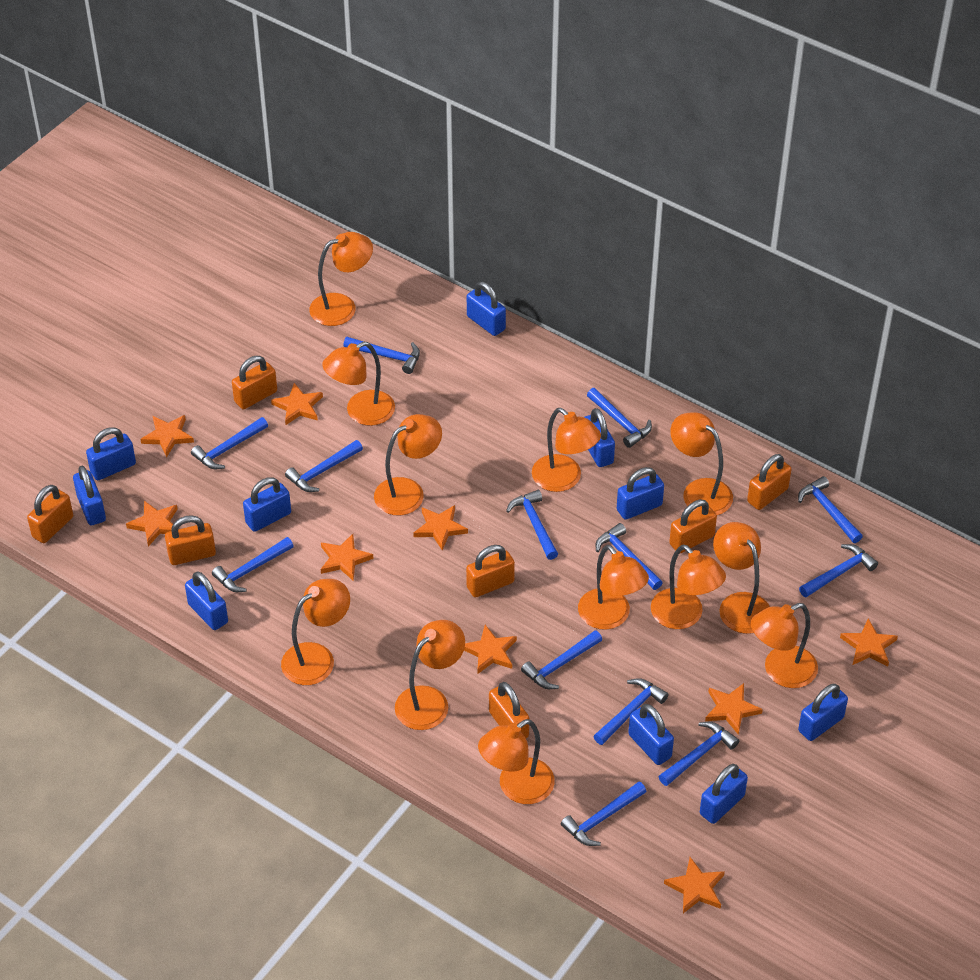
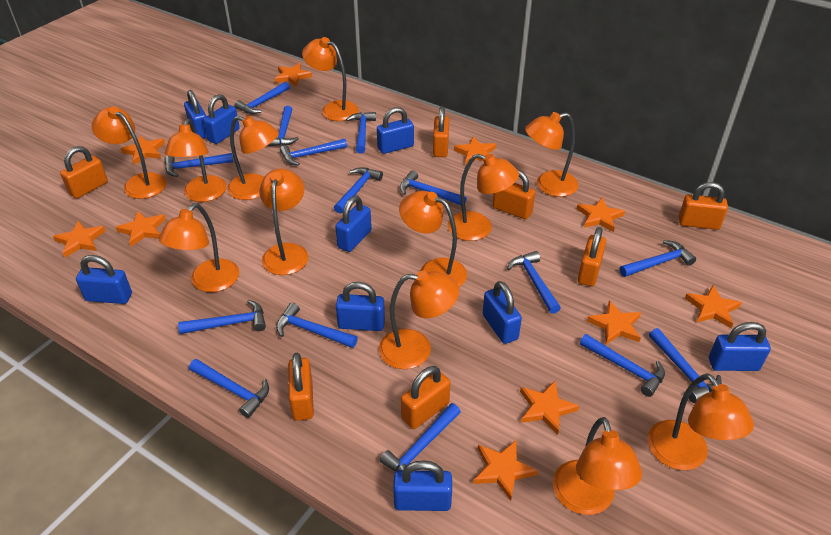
blue hammer: 13 -> 15
blue padlock: 10 -> 9
orange star: 9 -> 10

